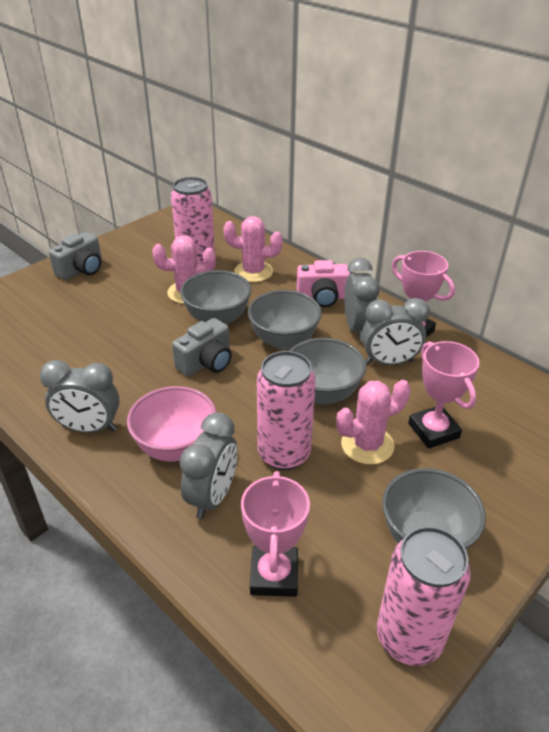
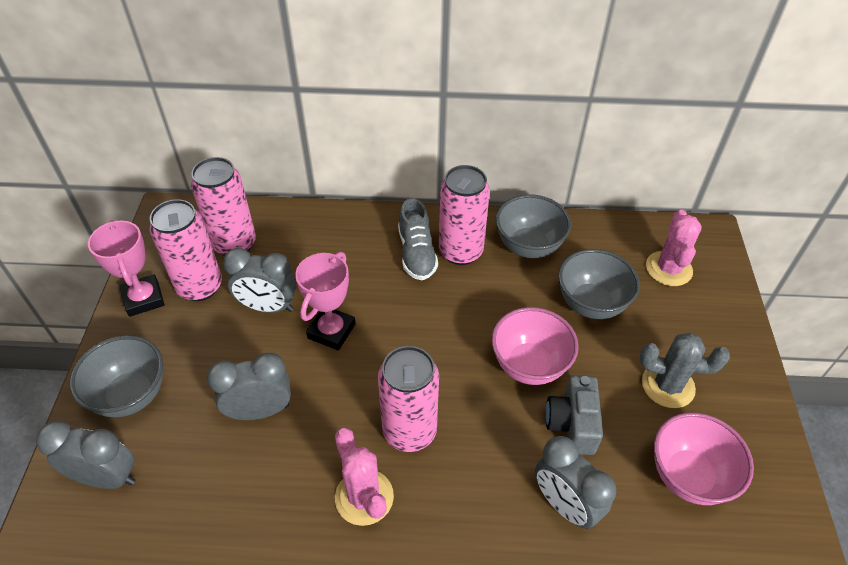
grey bowl: 4 -> 3
grey cactus: 0 -> 1
grey camera: 2 -> 1
grey shoe: 0 -> 1
pink bowl: 1 -> 2
pink cactus: 3 -> 2
pink camera: 1 -> 0
pink can: 3 -> 4
pink trophy: 3 -> 2

